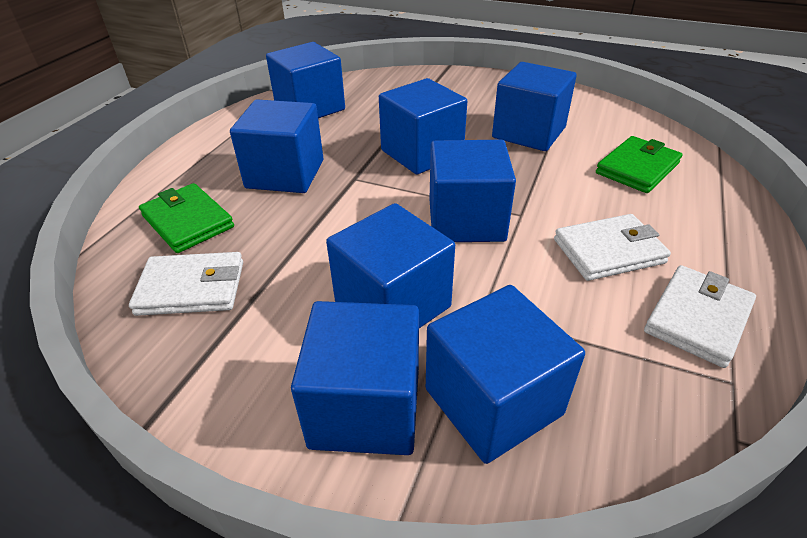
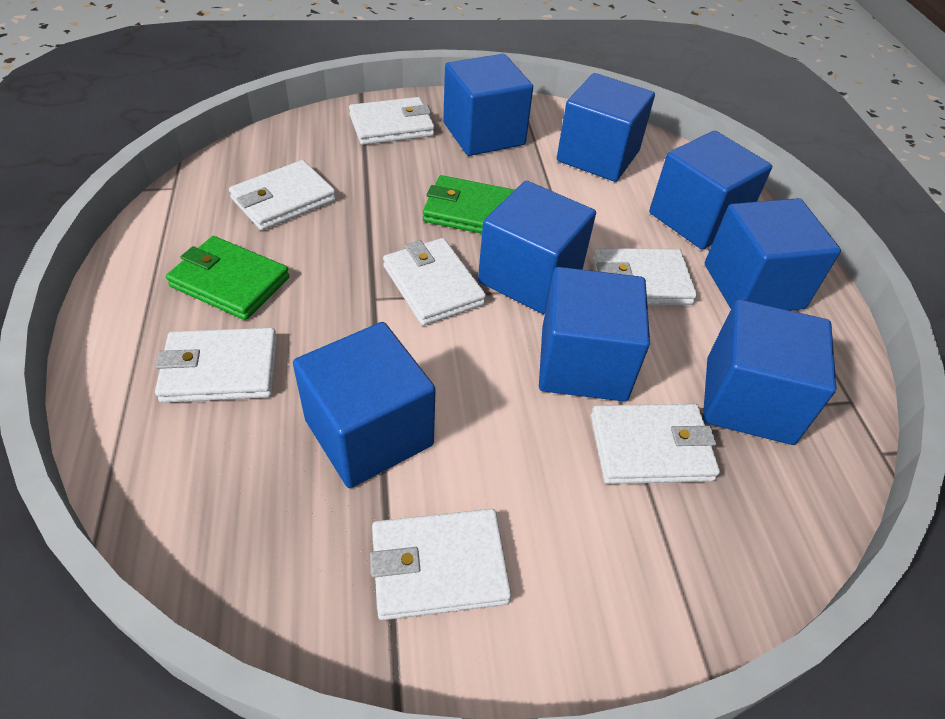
white wallet: 3 -> 7

